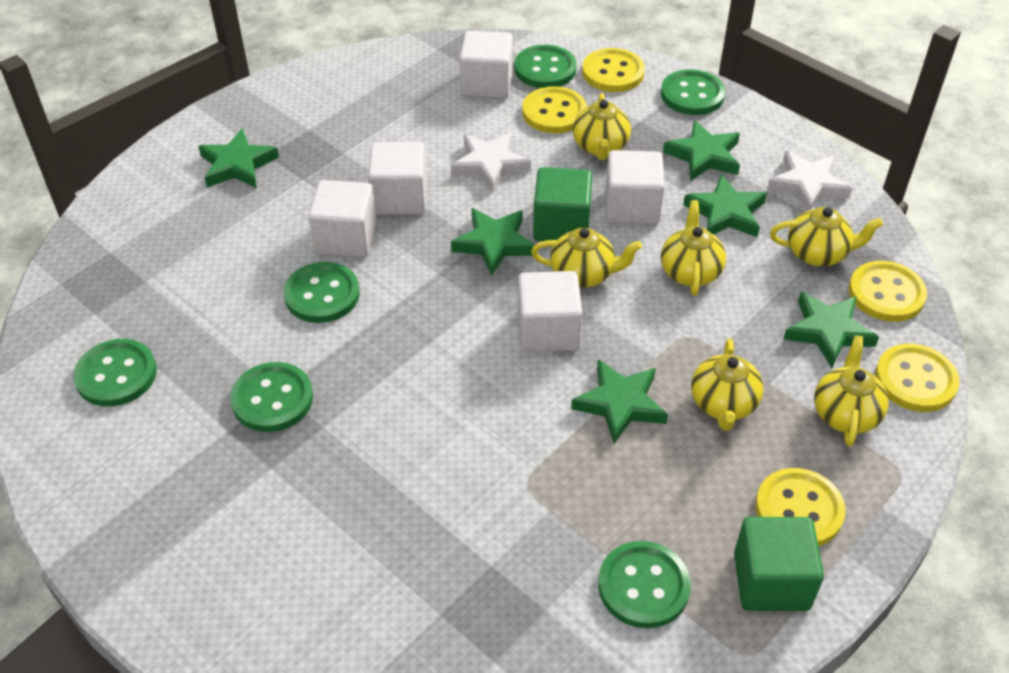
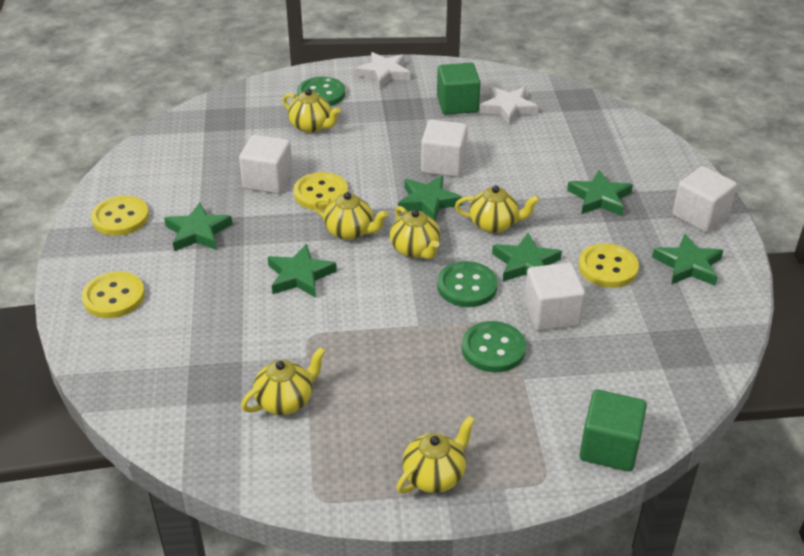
green button: 6 -> 3
white cube: 5 -> 4
yellow button: 5 -> 4

